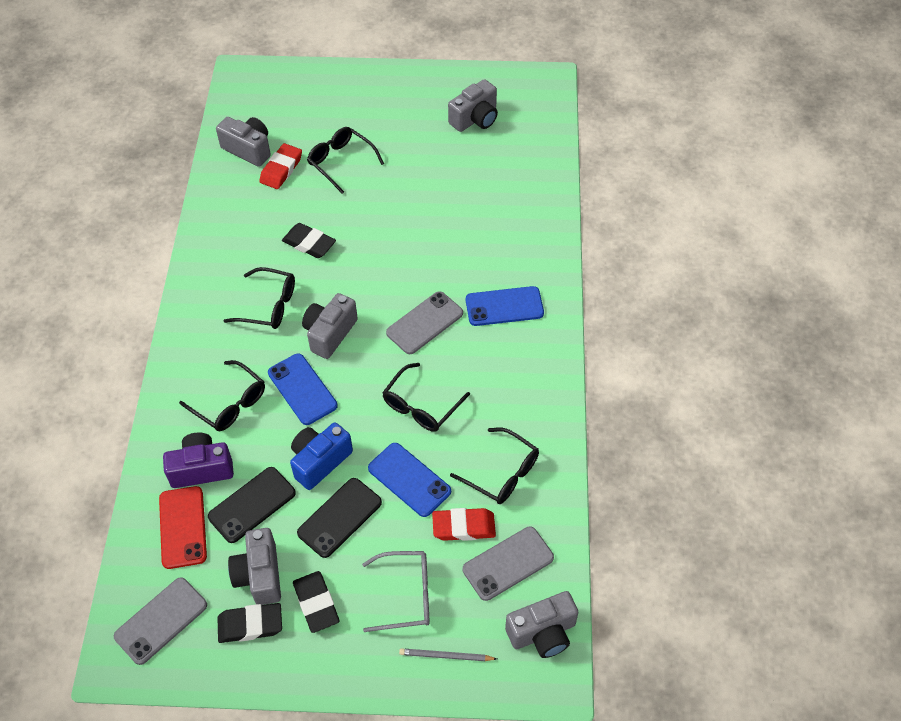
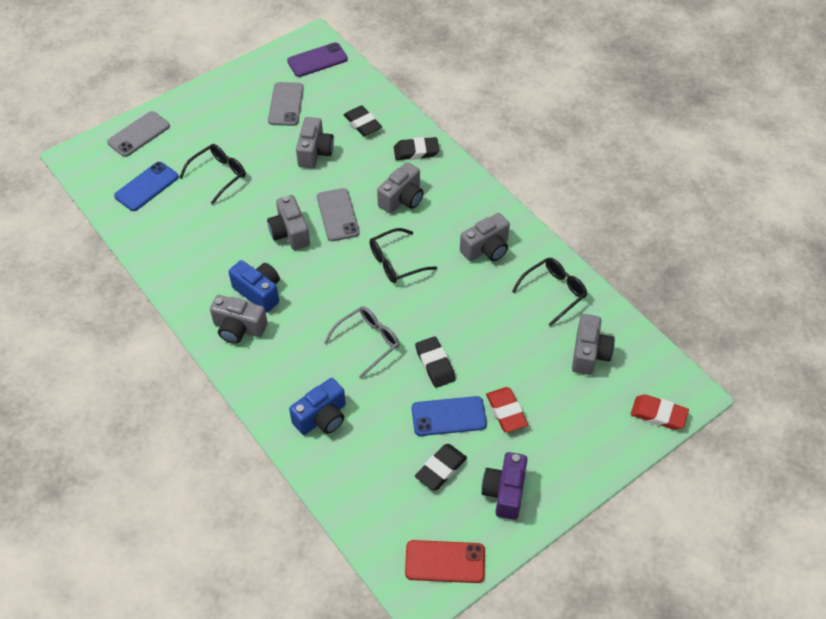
black eraser: 3 -> 4
black glasses: 5 -> 3
black phone: 2 -> 0
blue camera: 1 -> 2
blue phone: 3 -> 2
grey camera: 5 -> 6
grey pencil: 1 -> 0
purple phone: 0 -> 1

